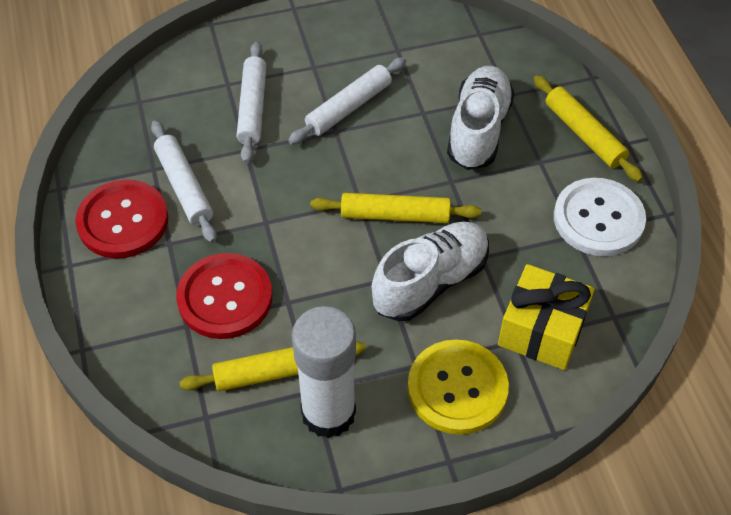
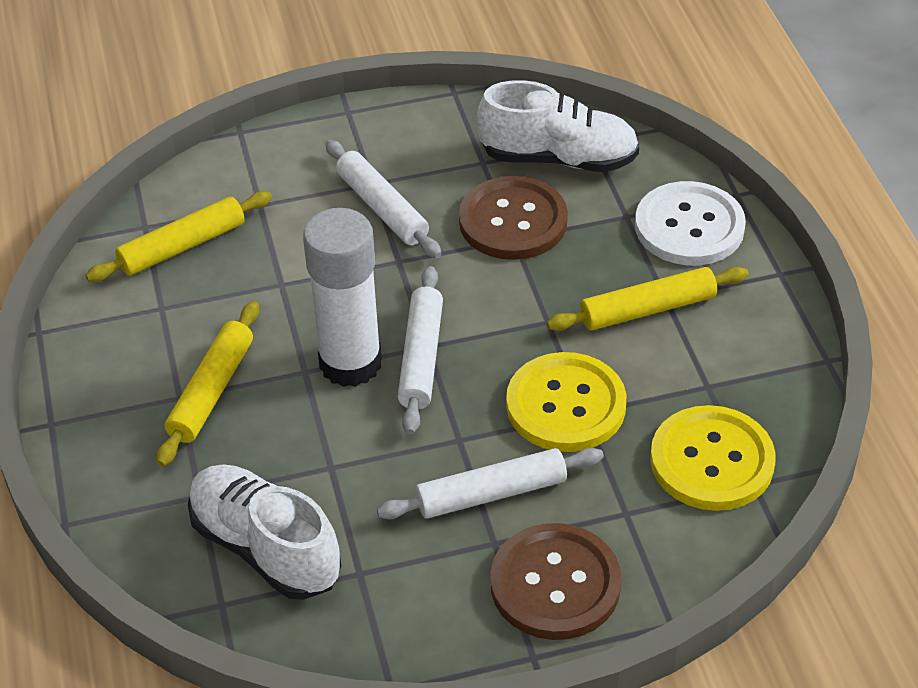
brown button: 0 -> 2
red button: 2 -> 0
yellow button: 1 -> 2
yellow gift: 1 -> 0

